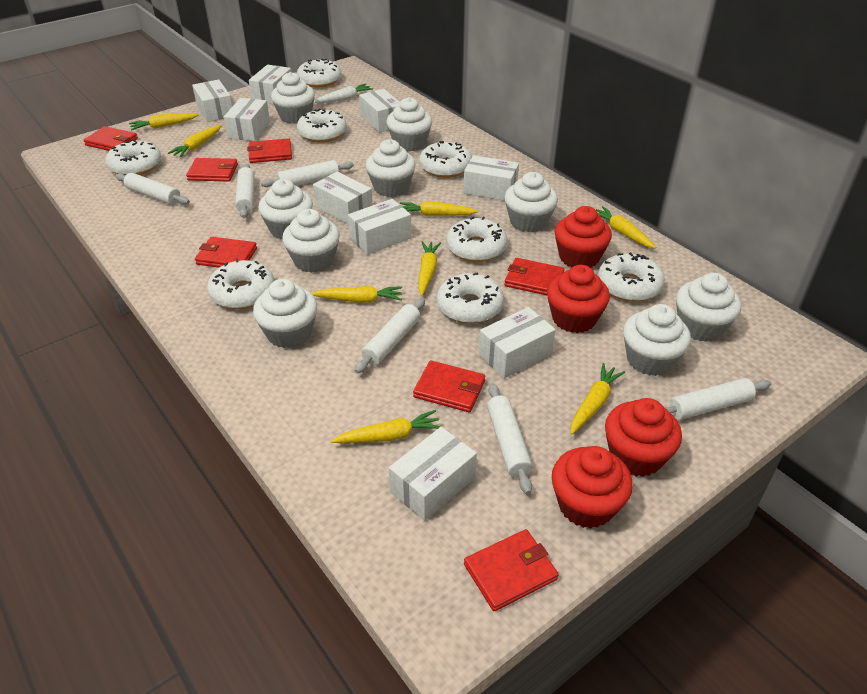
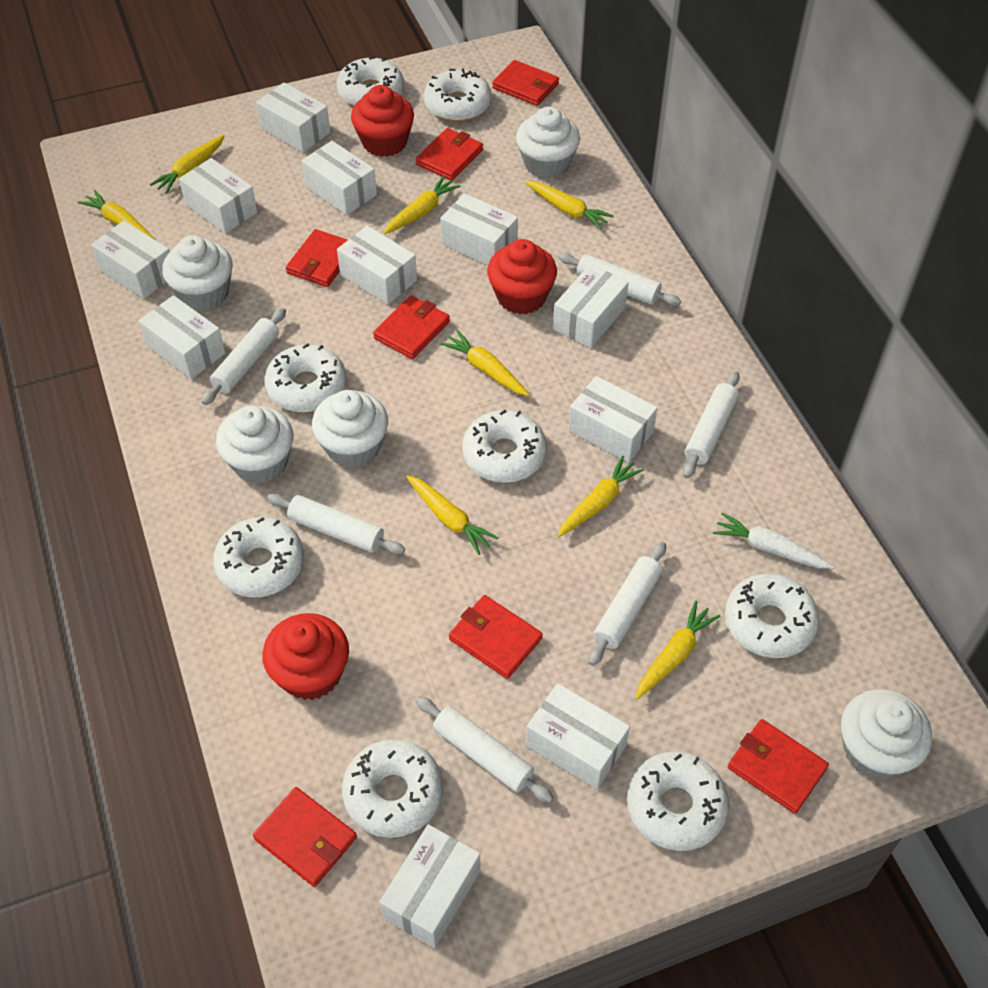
red cupcake: 4 -> 3
white box: 9 -> 11
white cupcake: 9 -> 5

